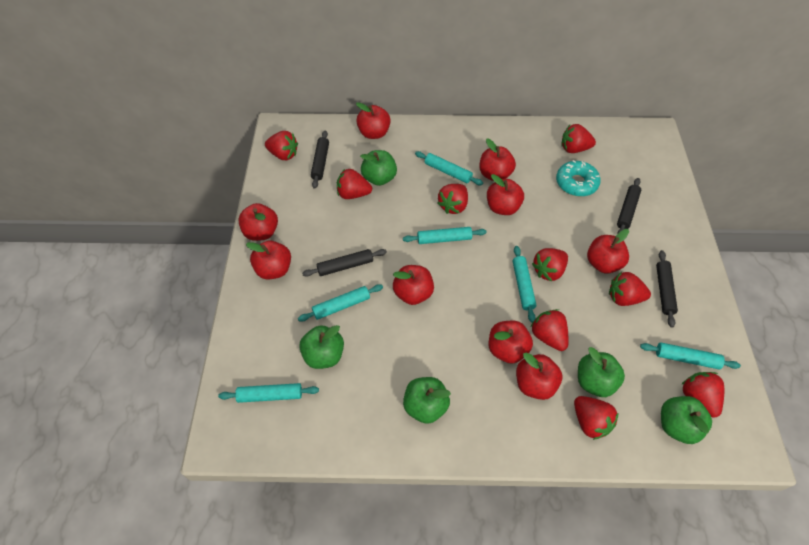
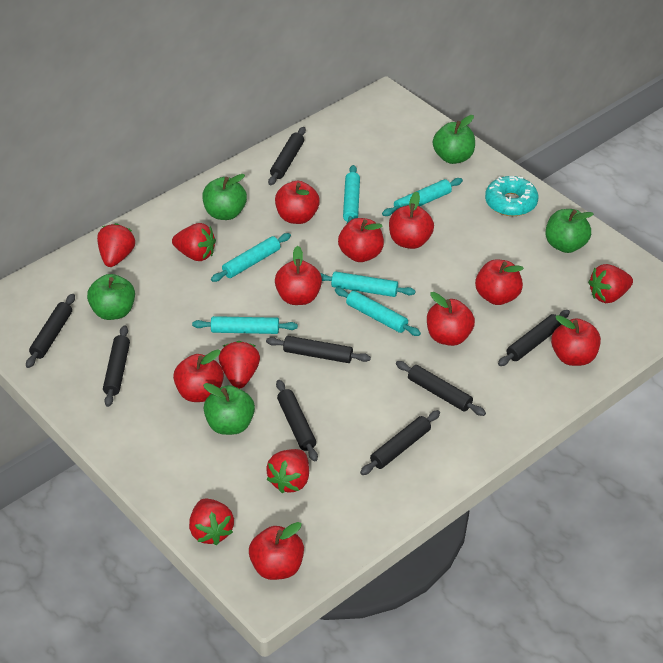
black rolling pin: 4 -> 8
red strawberry: 9 -> 6

